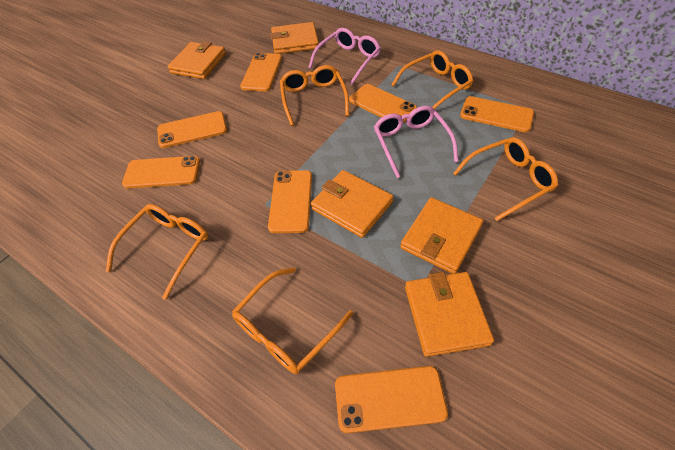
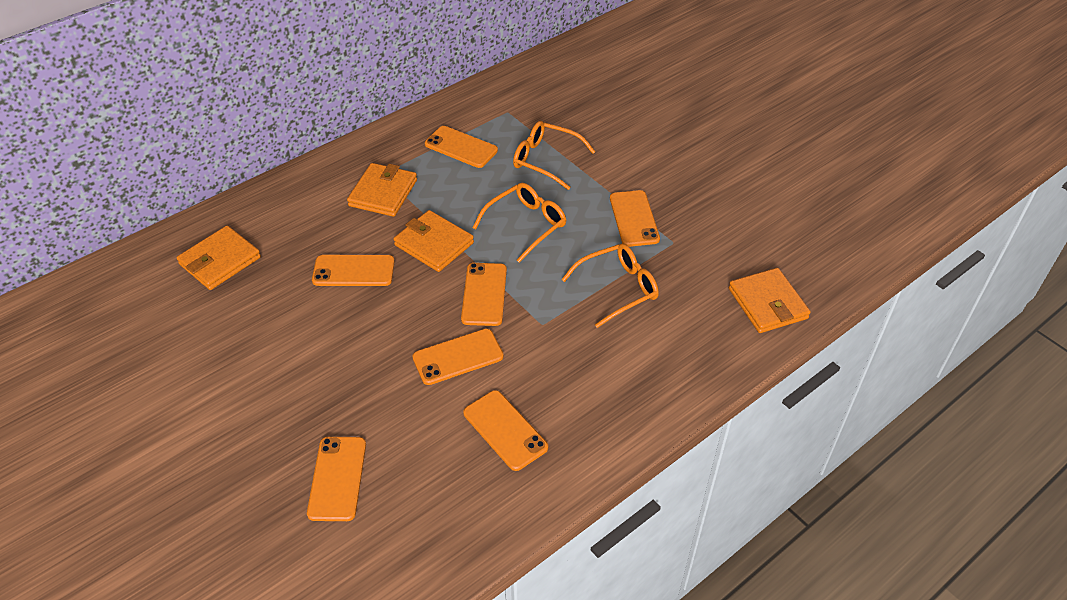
orange glasses: 5 -> 3
orange wallet: 5 -> 4
pink glasses: 2 -> 0

